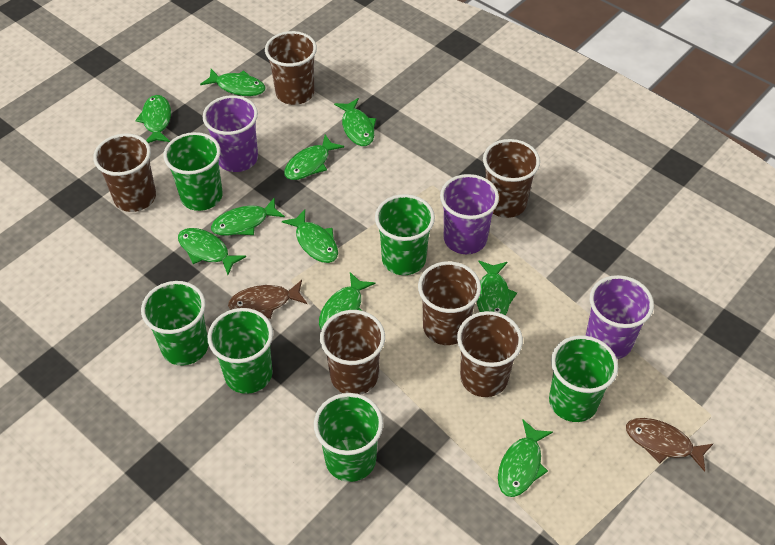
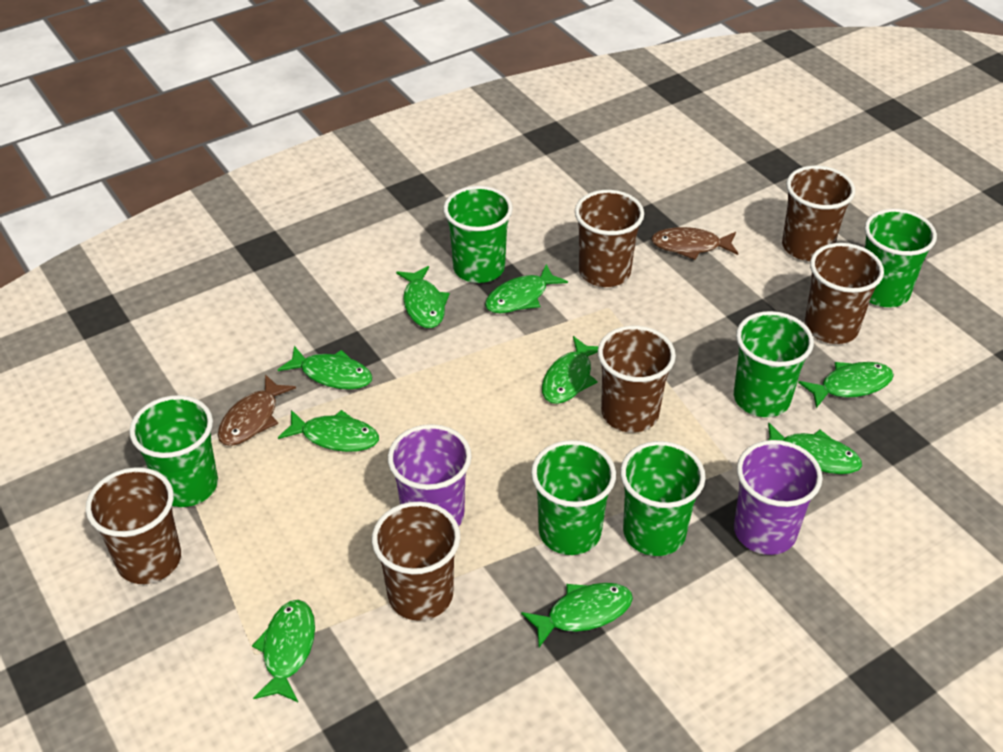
green fish: 10 -> 9
purple cup: 3 -> 2

